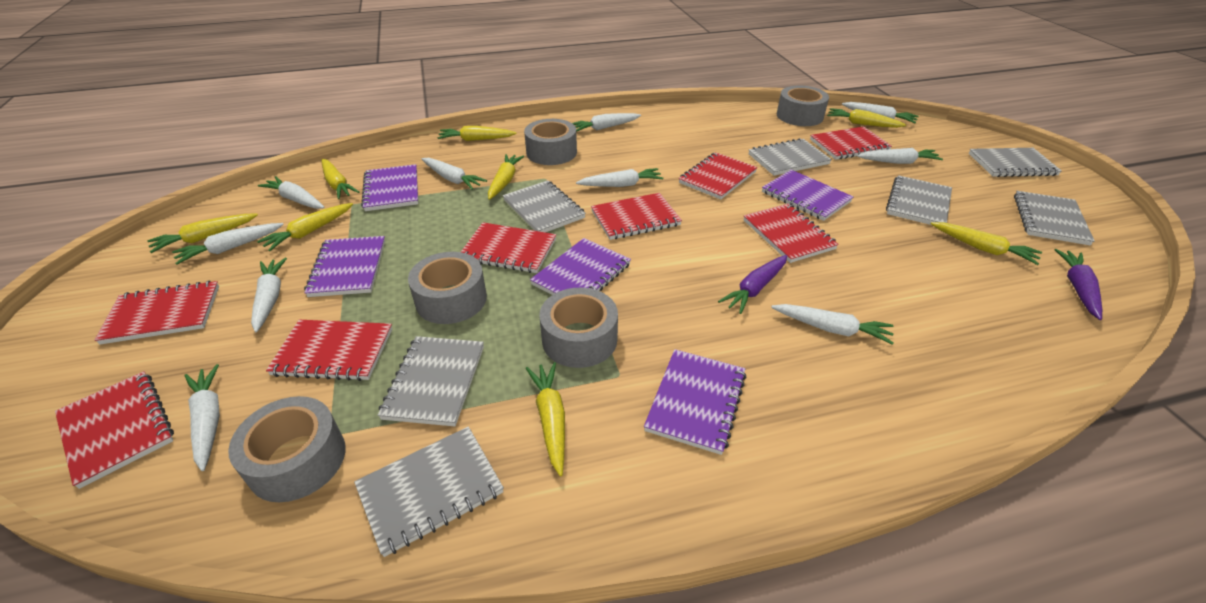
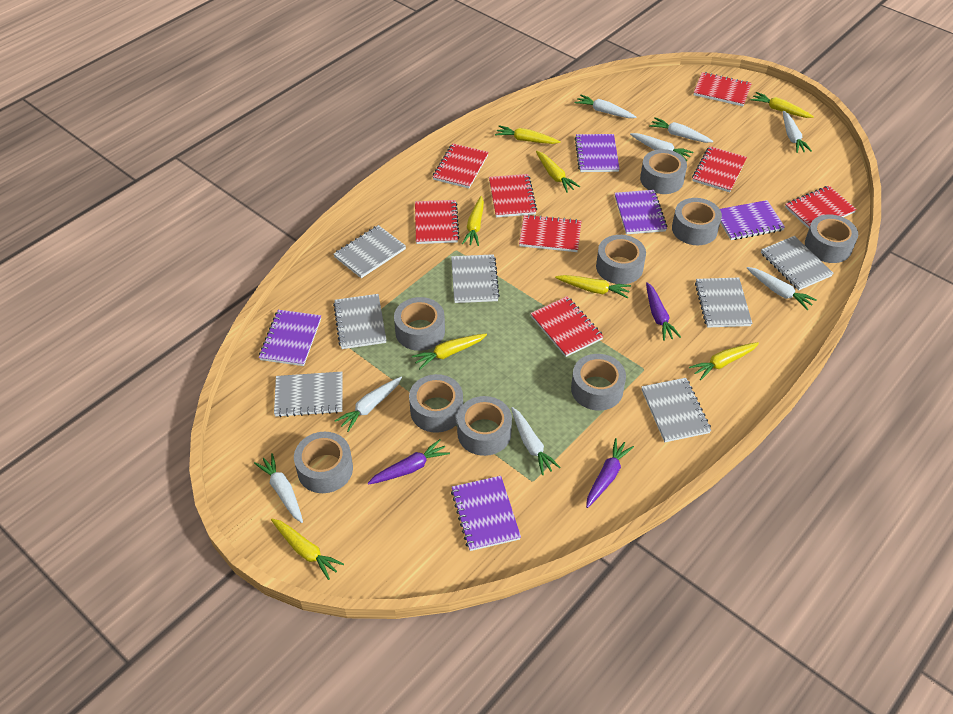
grey tape: 5 -> 9
purple carrot: 2 -> 3
white carrot: 10 -> 8

